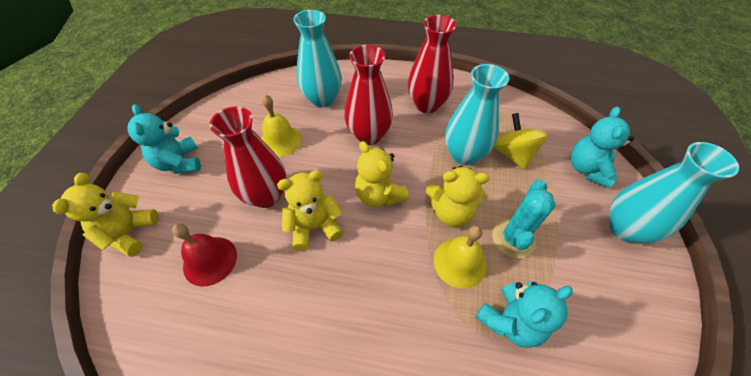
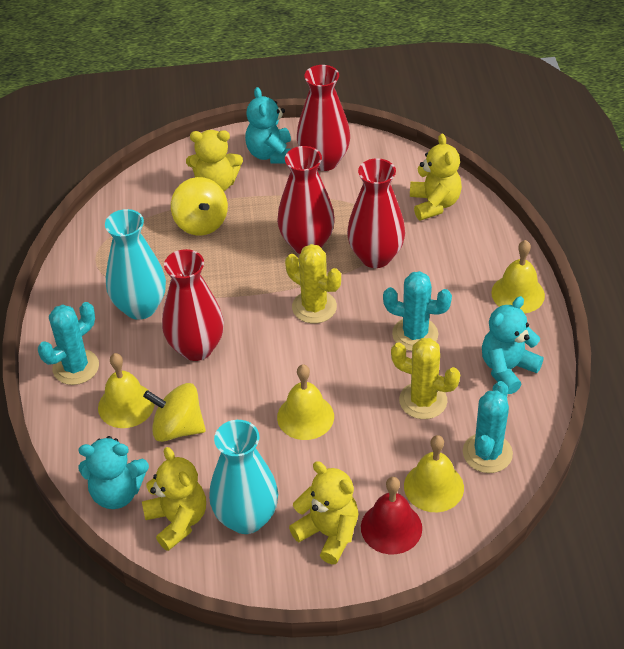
red vase: 3 -> 4
turquoise cactus: 1 -> 3
turquoise vase: 3 -> 2
yellow bell: 2 -> 4
yellow cactus: 0 -> 2
yellow spinning top: 1 -> 2

